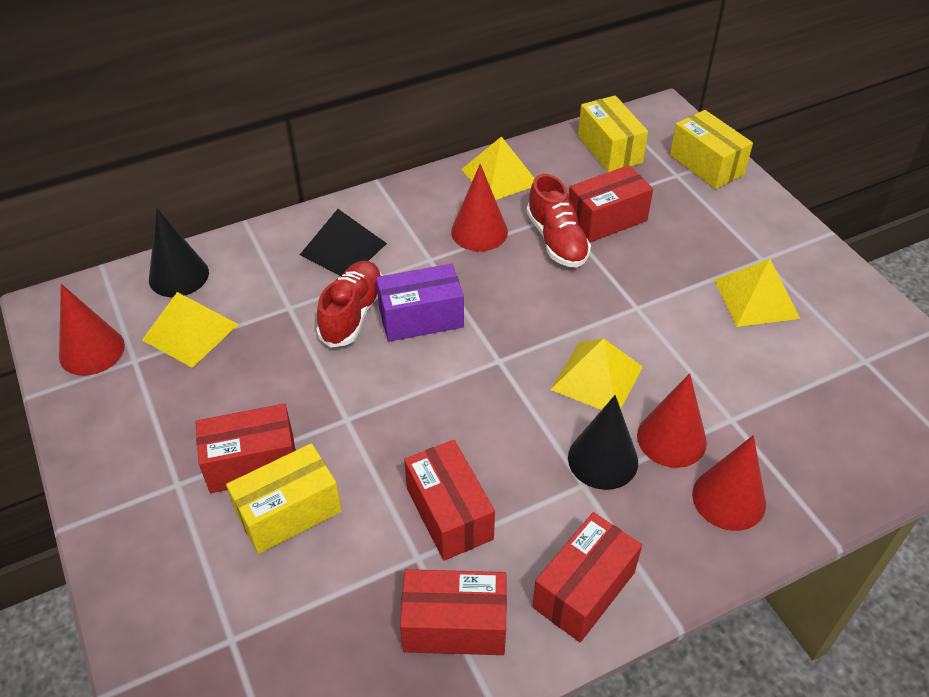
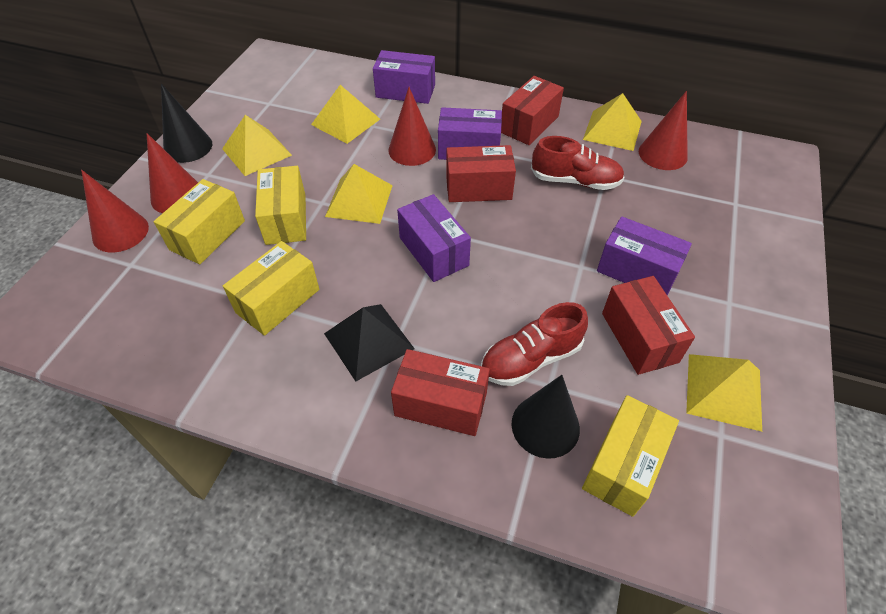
purple box: 1 -> 4
red box: 5 -> 4
yellow box: 3 -> 4
yellow pyramid: 4 -> 5

